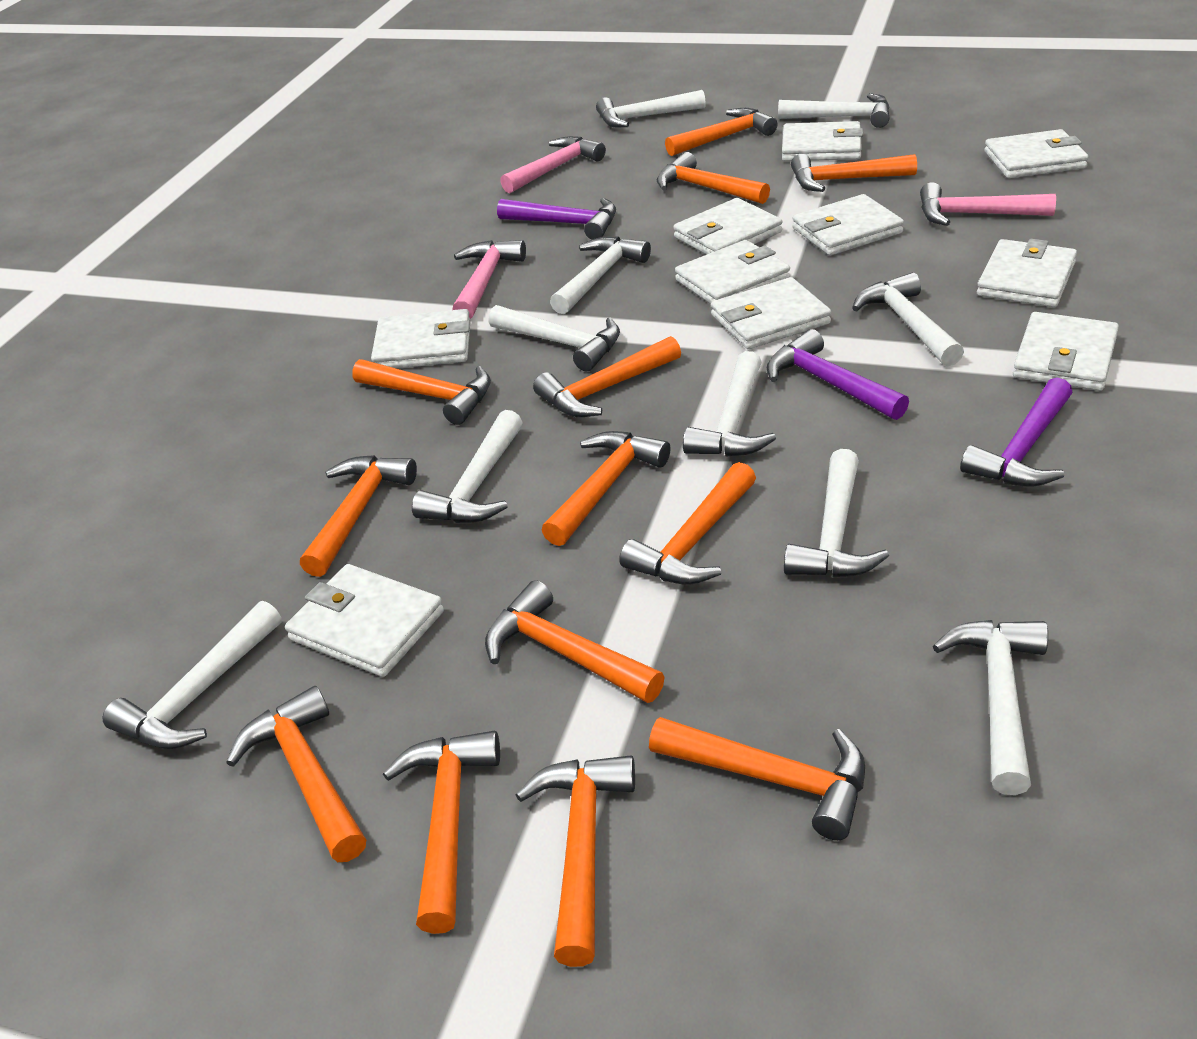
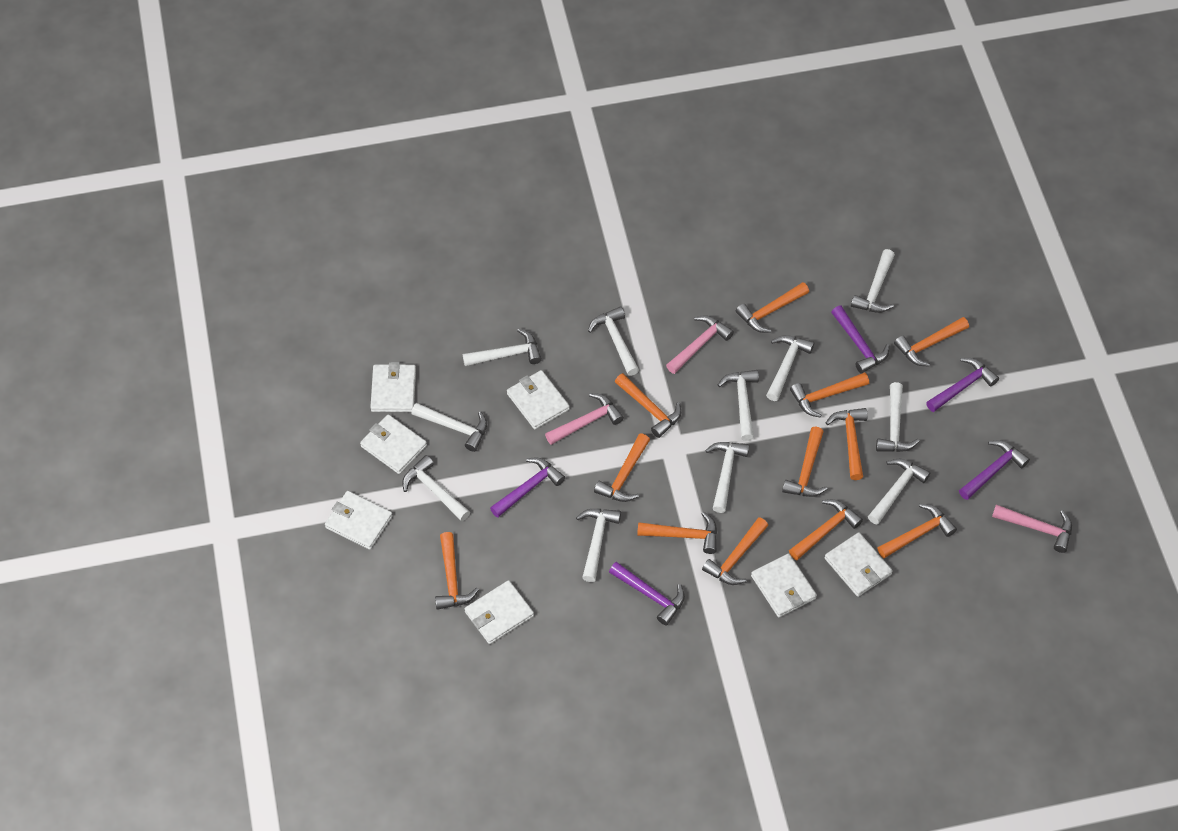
orange hammer: 13 -> 12
purple hammer: 3 -> 5
white hammer: 10 -> 11
white wallet: 10 -> 7

